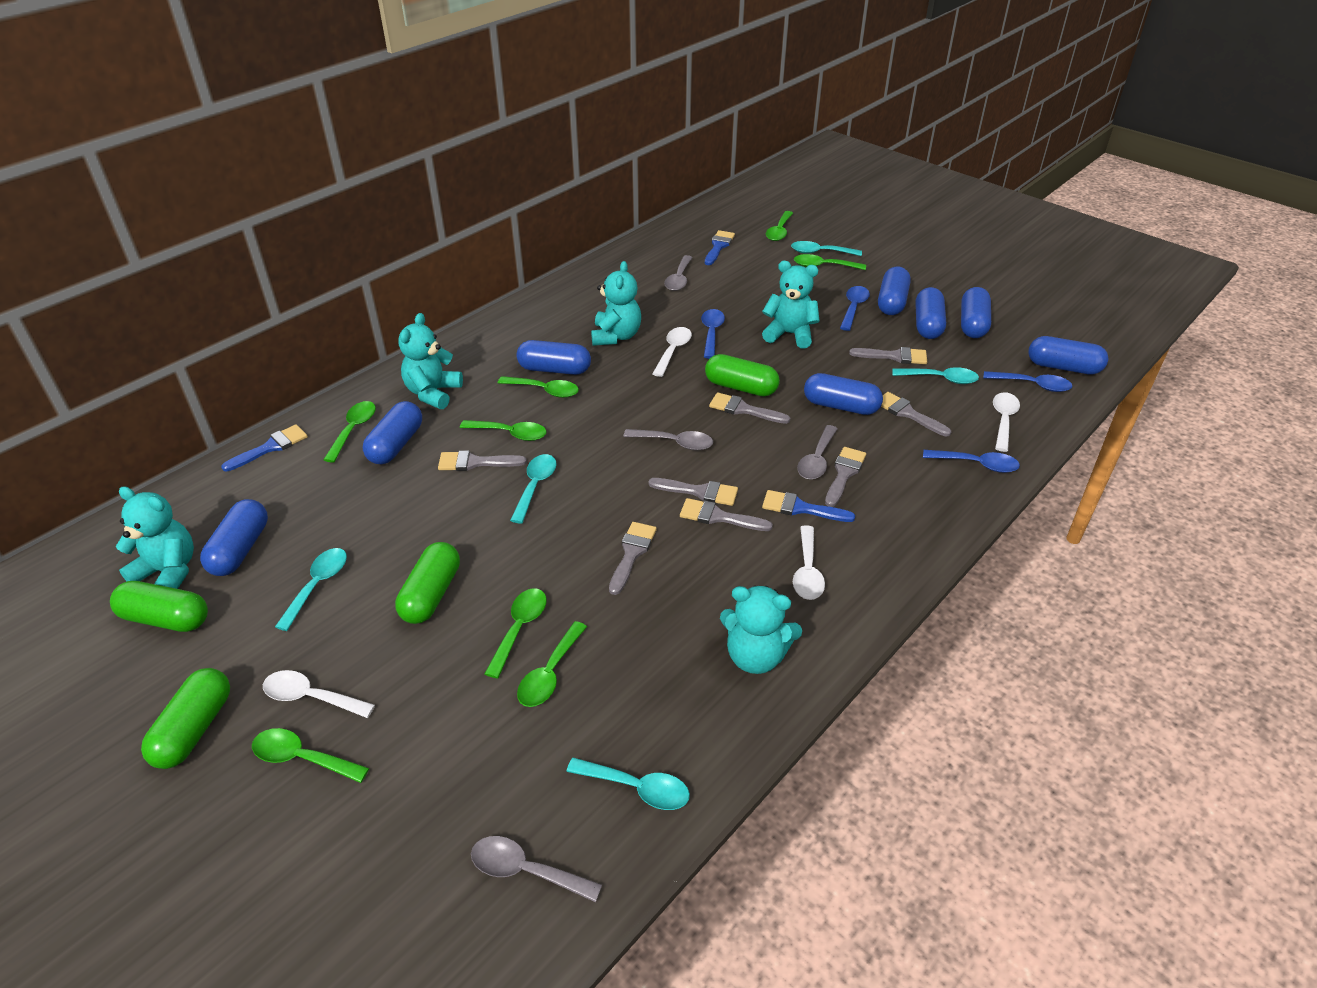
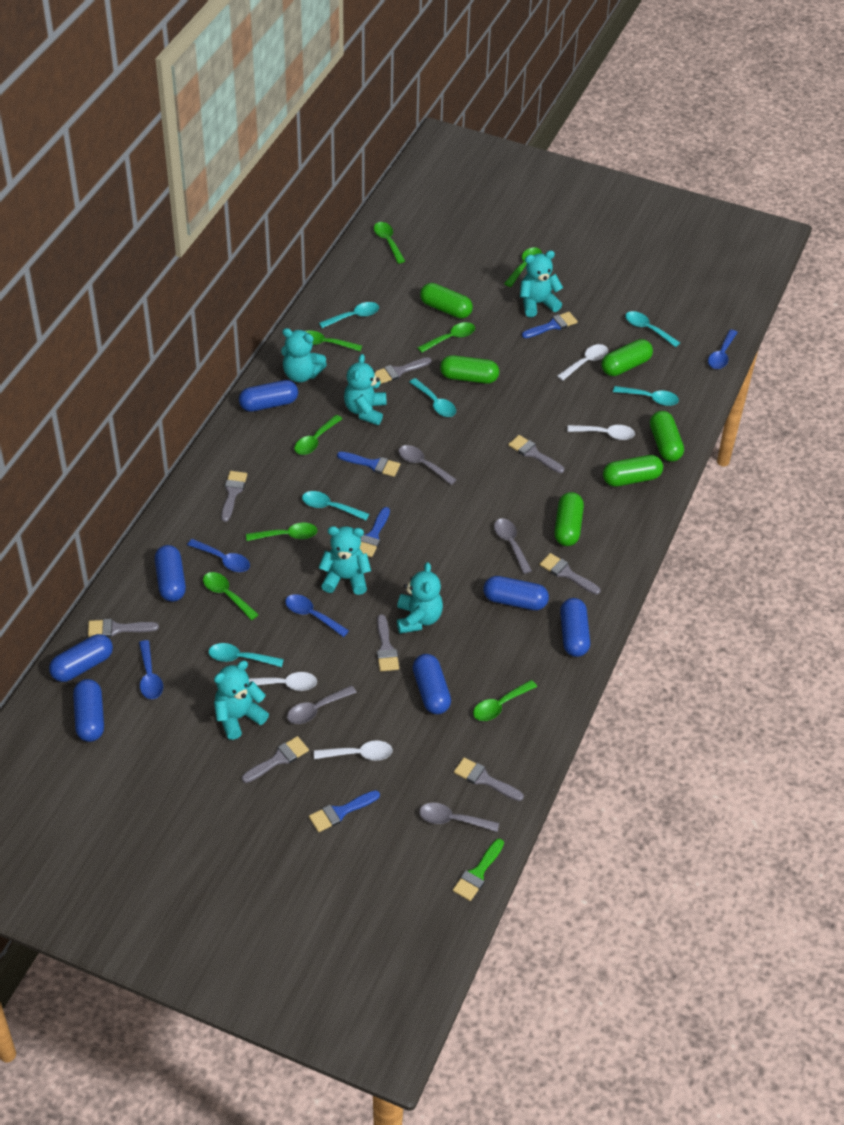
blue brush: 3 -> 4
blue capsule: 8 -> 7
green brush: 0 -> 1
green capsule: 4 -> 6
turquoise spoon: 5 -> 6
turquoise teddy bear: 5 -> 6

